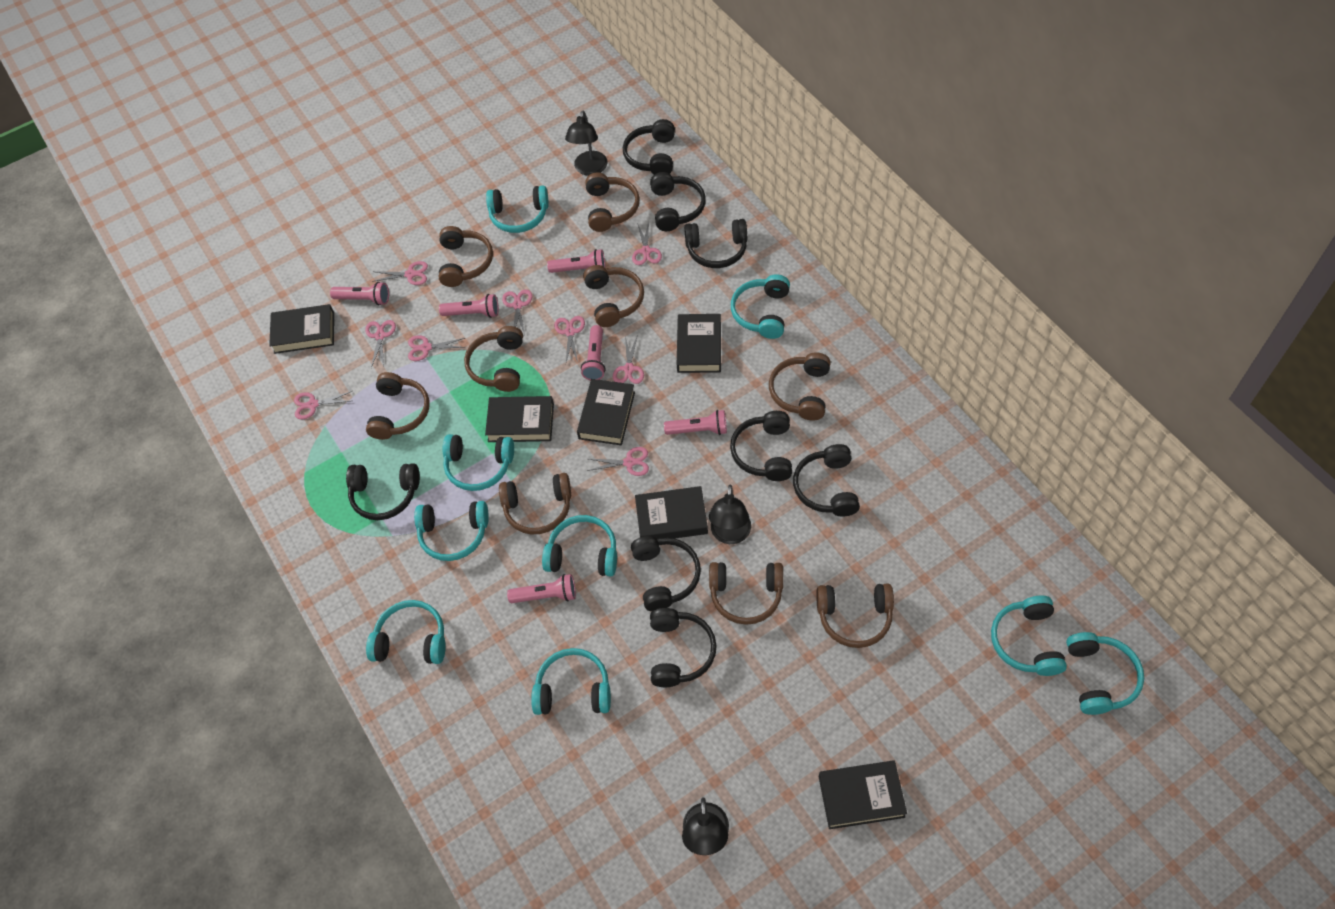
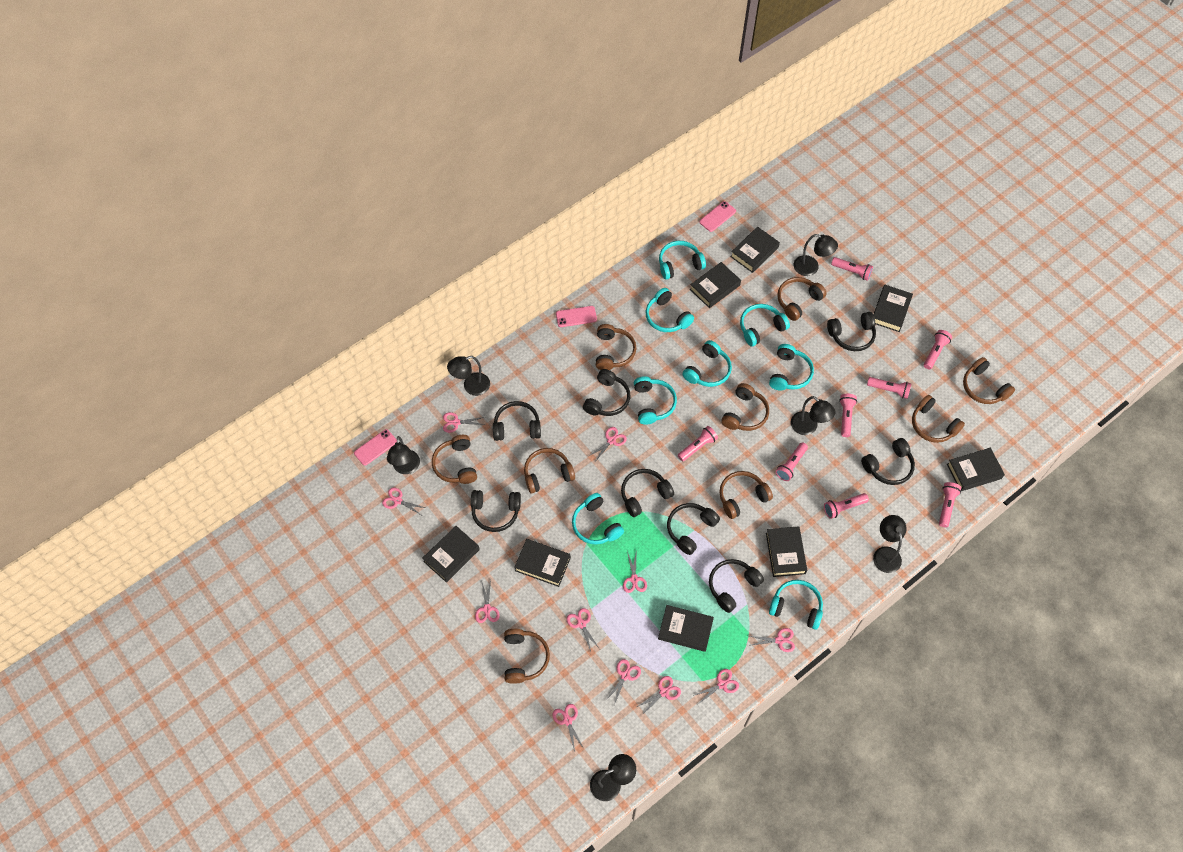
black book: 6 -> 8
black lamp: 3 -> 6
pink flashlight: 6 -> 8
pink phone: 0 -> 3
pink scissors: 9 -> 11
turquoise headphones: 9 -> 8

